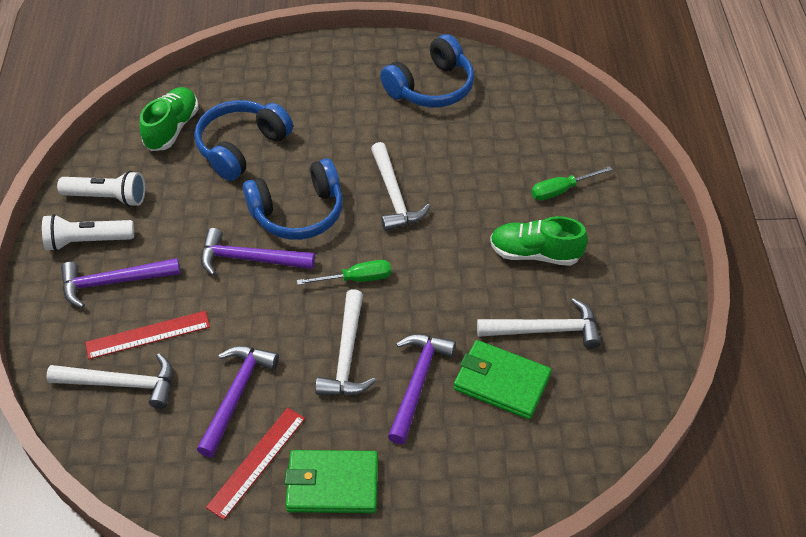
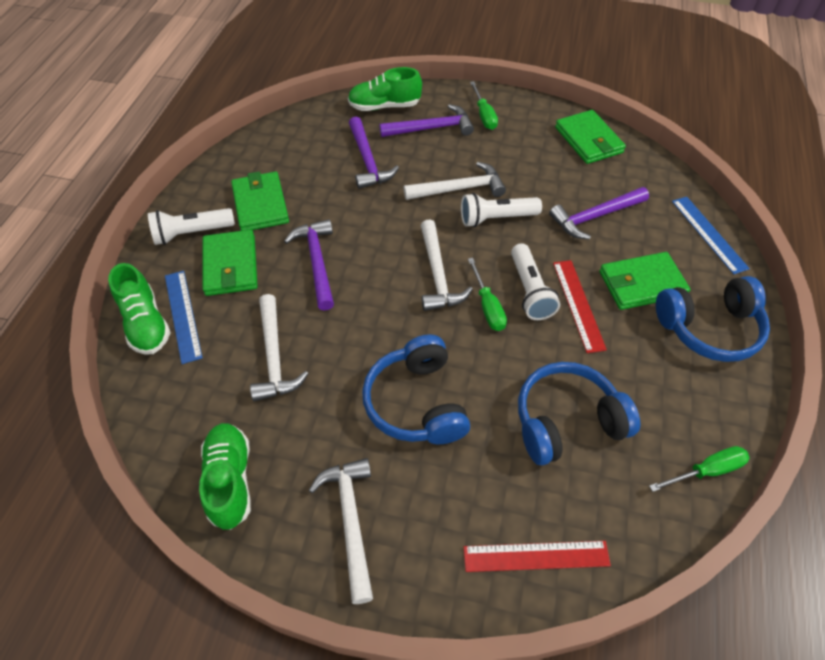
blue ruler: 0 -> 2
green screwdriver: 2 -> 3
green shoe: 2 -> 3
green wallet: 2 -> 4
white flashlight: 2 -> 3

